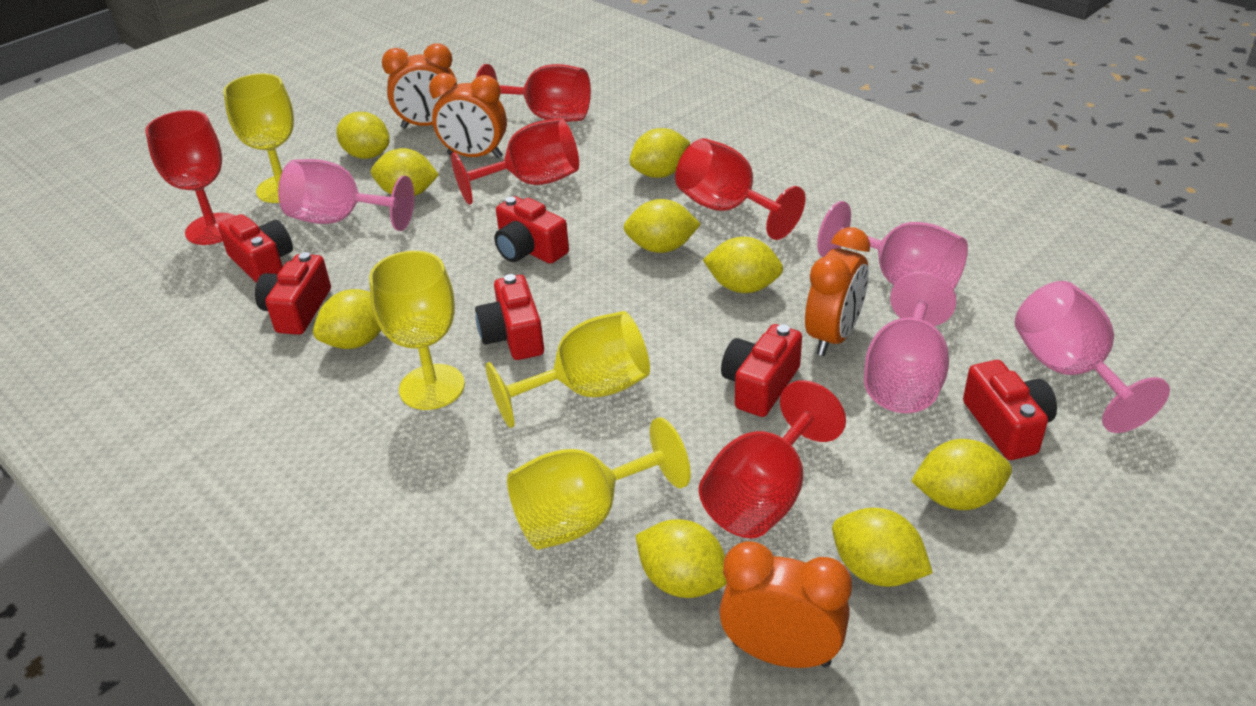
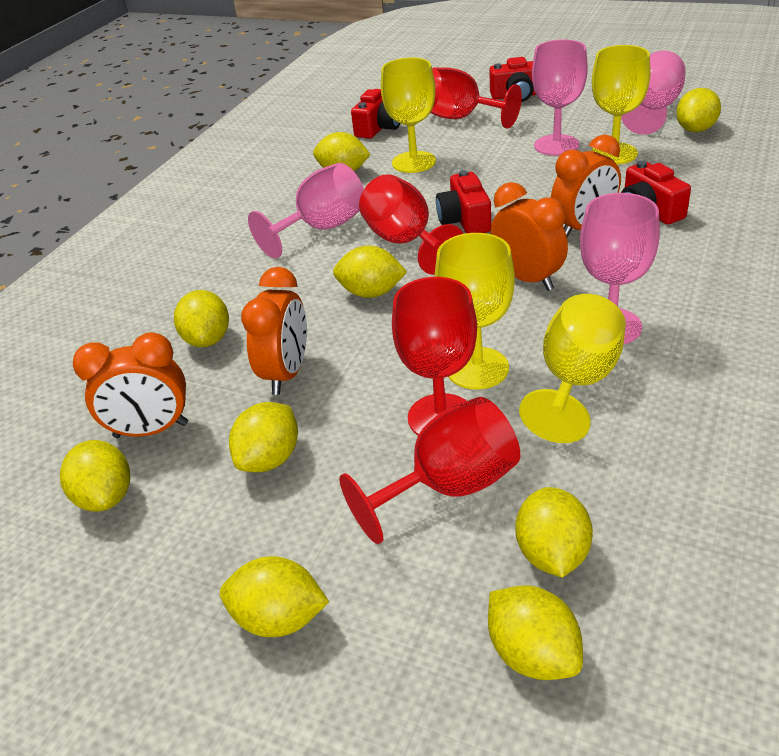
red camera: 6 -> 4
red goblet: 5 -> 4

